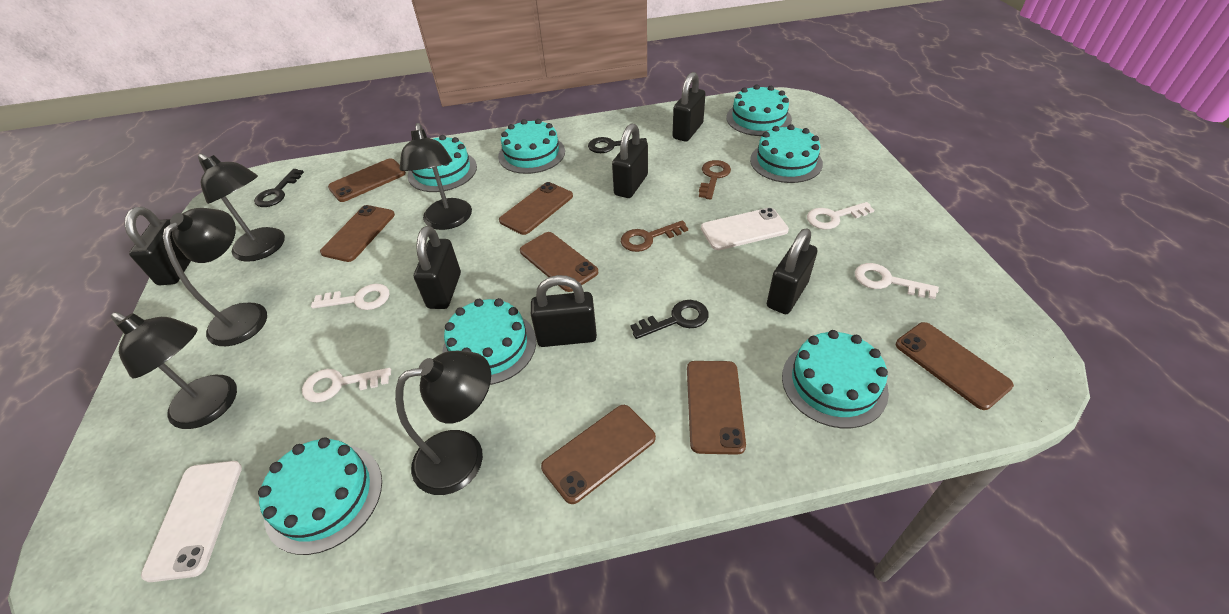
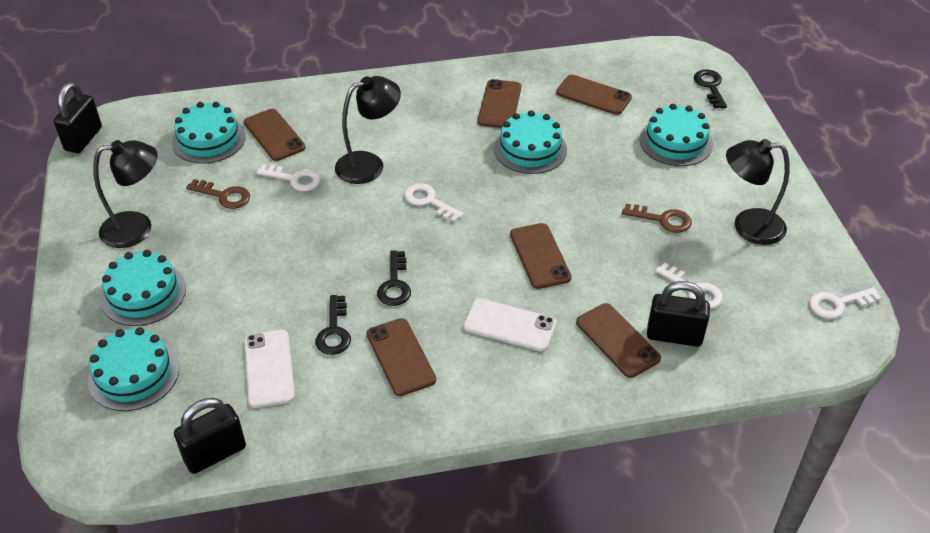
black lamp: 5 -> 3
black padlock: 6 -> 3
brown phone: 7 -> 6
turquoise cake: 7 -> 5

